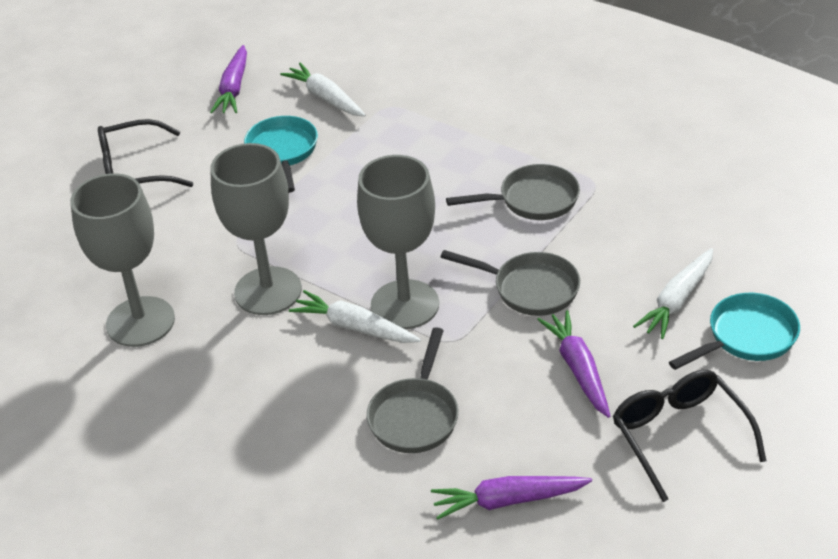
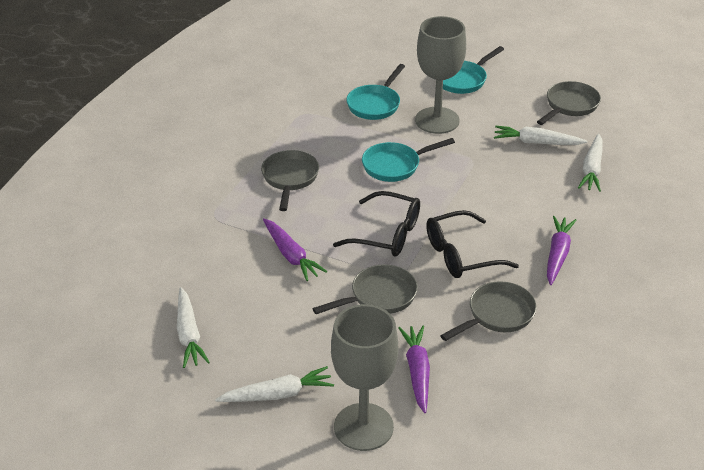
grey goblet: 3 -> 2
grey pan: 3 -> 4
turquoise pan: 2 -> 3
white carrot: 3 -> 4

